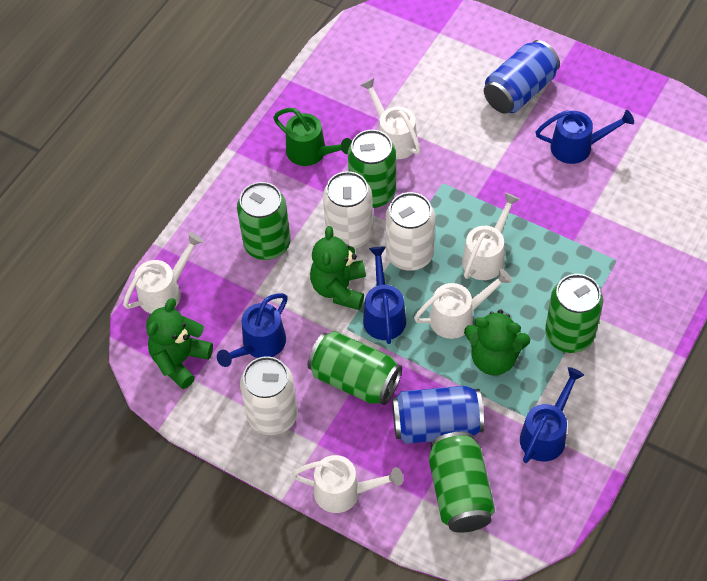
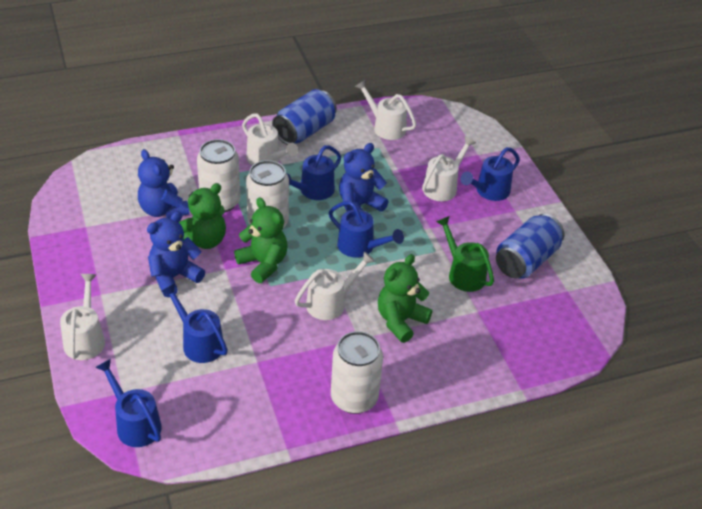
blue teddy bear: 0 -> 3
blue watering can: 4 -> 5
green can: 5 -> 0

